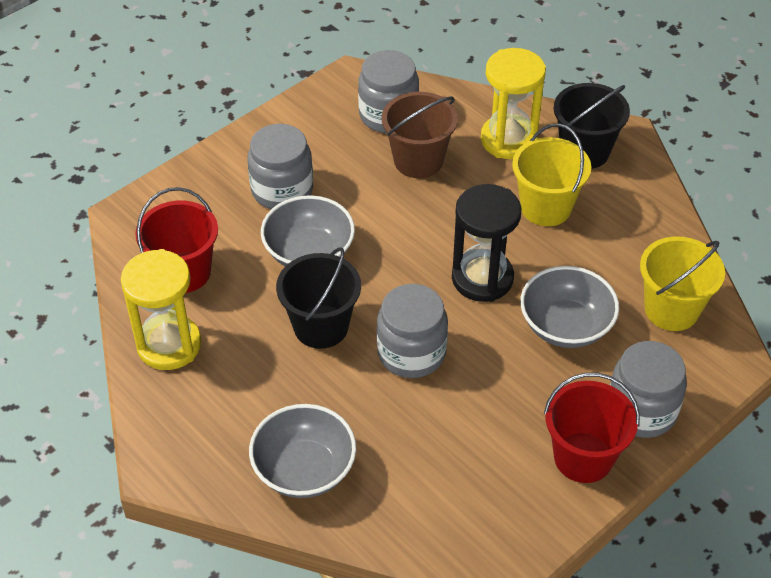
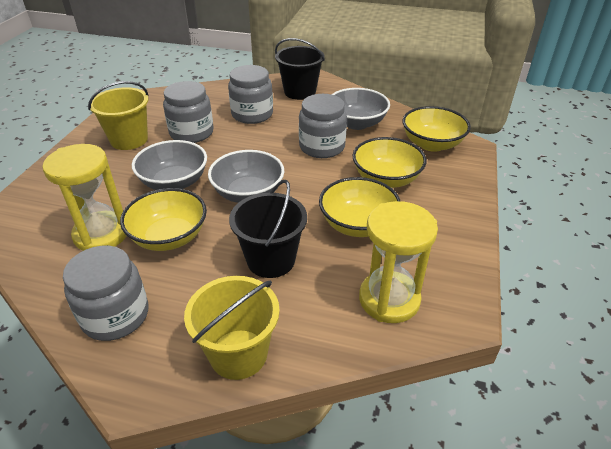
black hourglass: 1 -> 0
brown bucket: 1 -> 0
red bucket: 2 -> 0
yellow bowl: 0 -> 4

